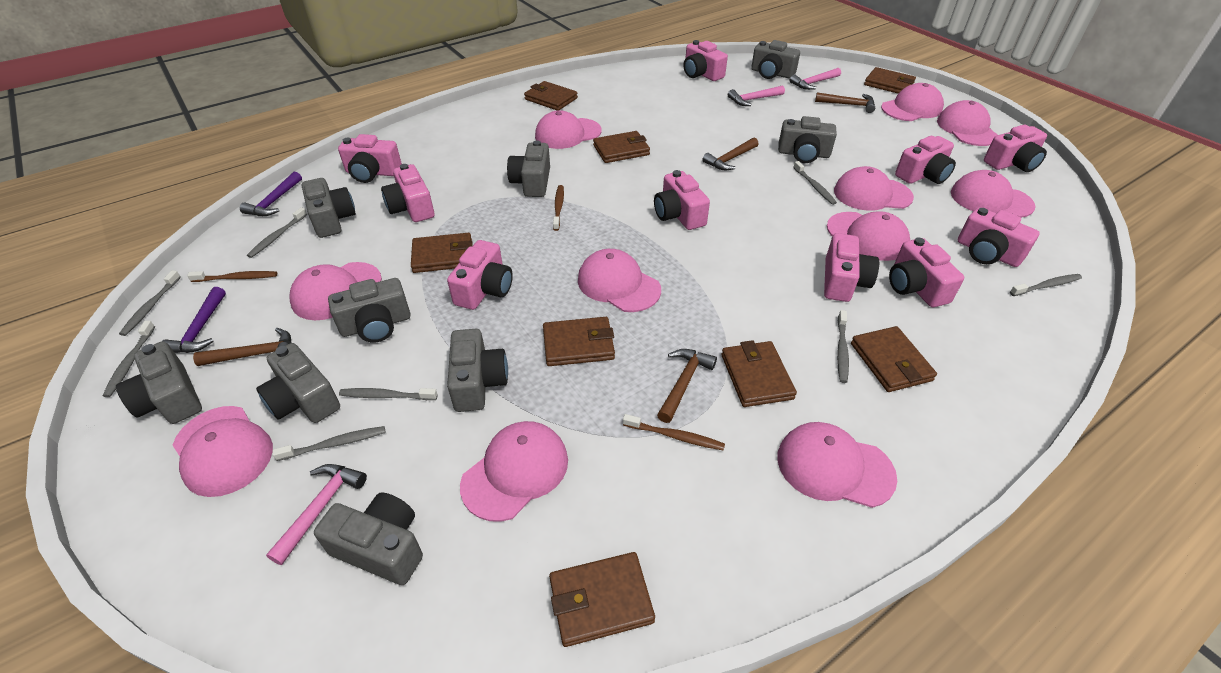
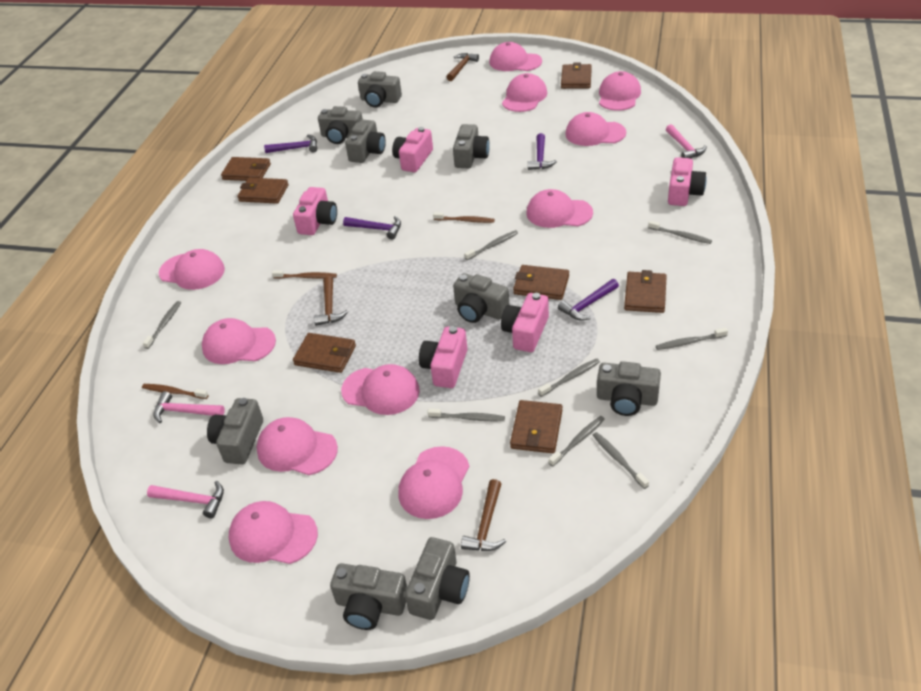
brown hammer: 4 -> 3
brown wallet: 8 -> 7
pink camera: 10 -> 5
purple hammer: 2 -> 4

